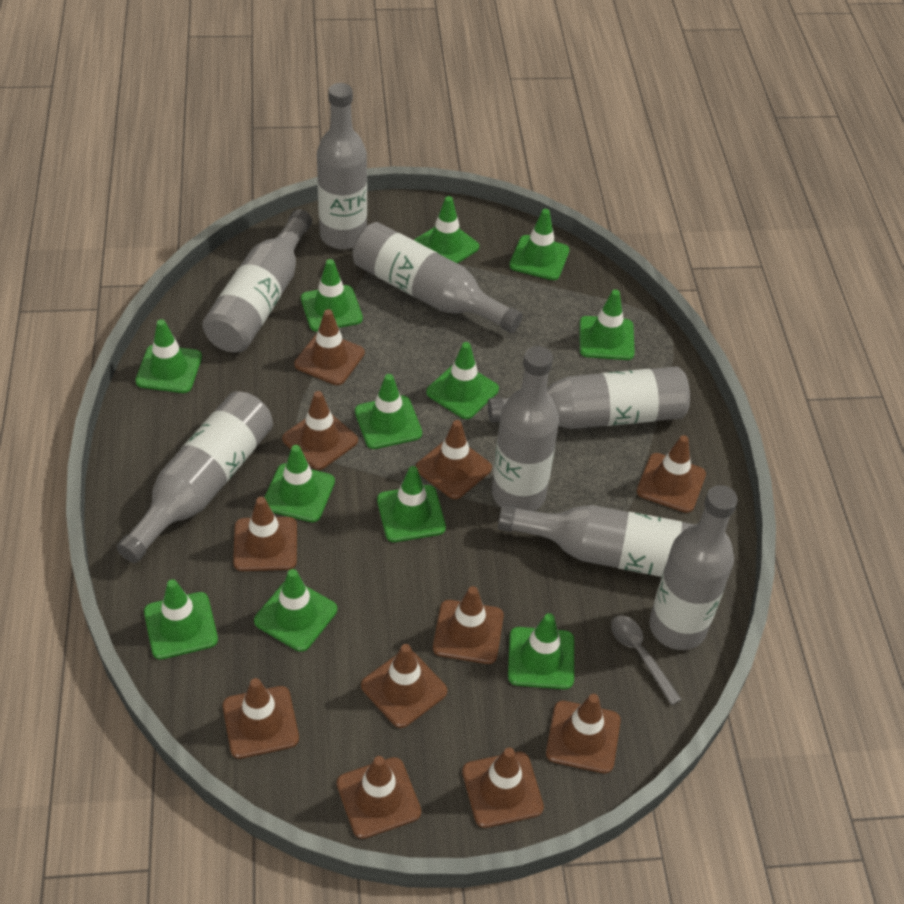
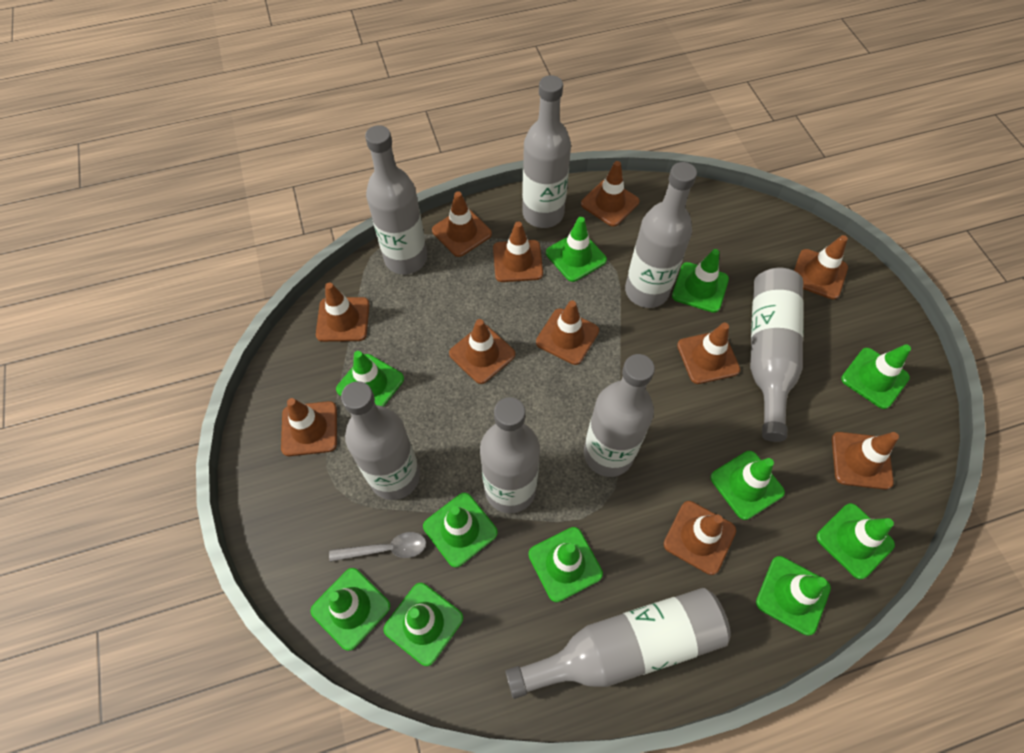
green traffic cone: 12 -> 11

